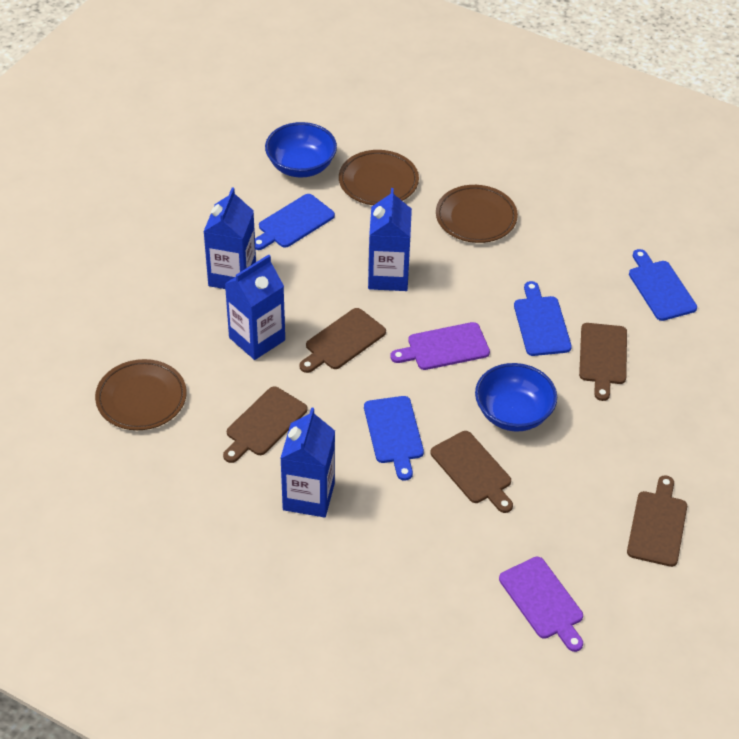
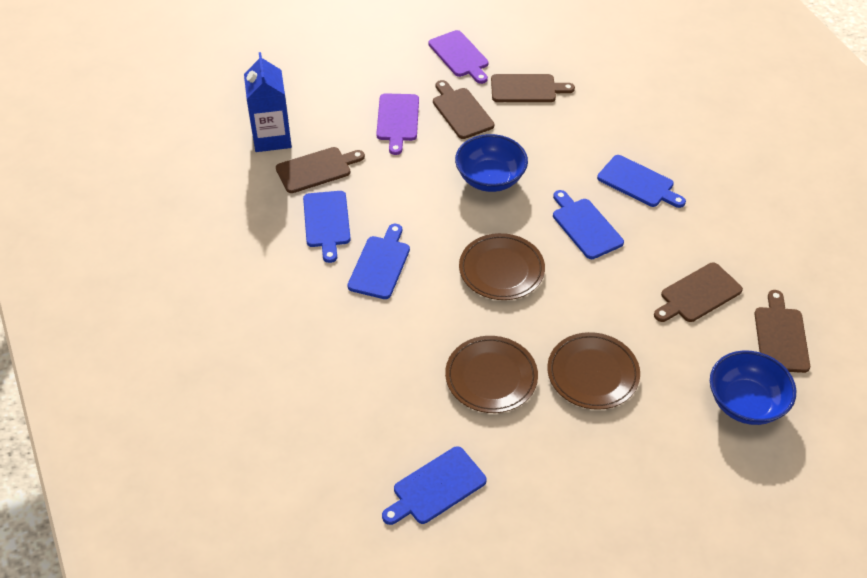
blue carton: 4 -> 1
blue cutting board: 4 -> 5

